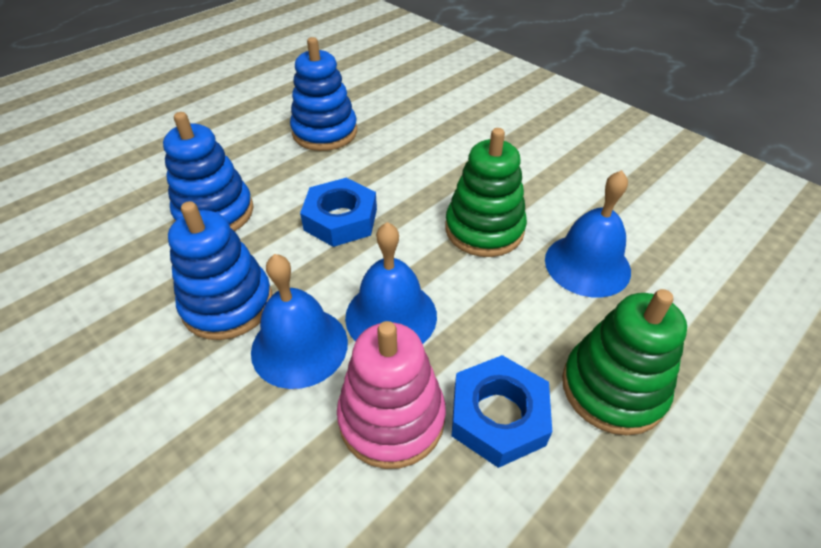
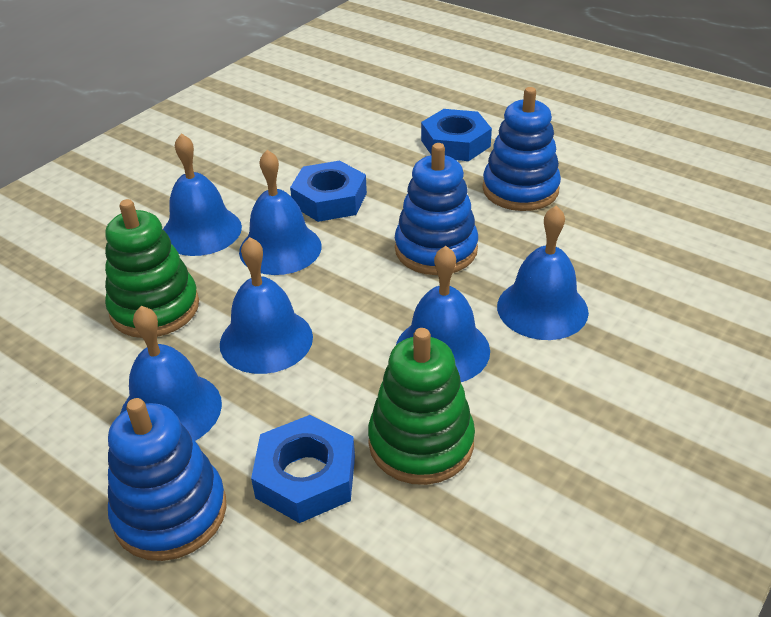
blue bell: 3 -> 6
blue nut: 2 -> 3
pink stacking toy: 1 -> 0

